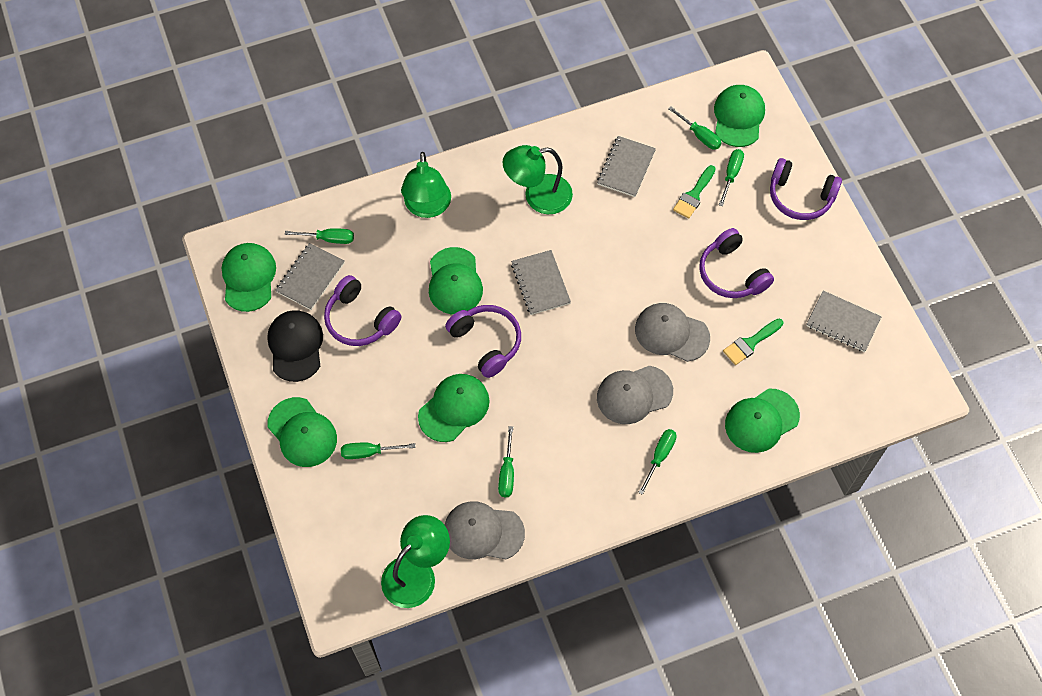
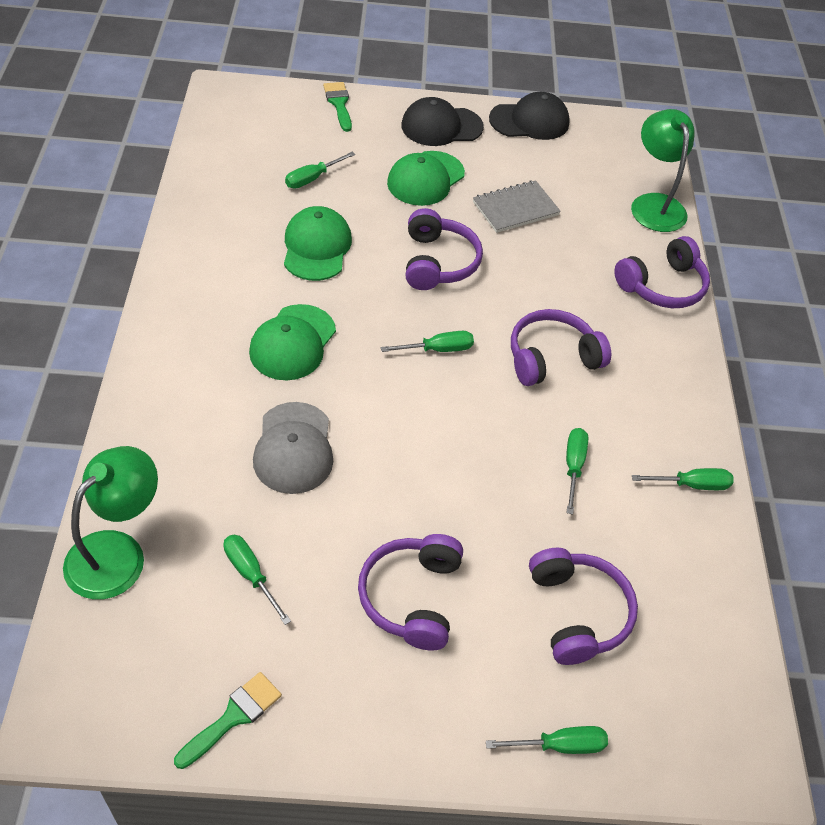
black cap: 1 -> 2
green cap: 6 -> 3
green lamp: 3 -> 2
grey cap: 3 -> 1
grey notebook: 4 -> 1
purple headphones: 4 -> 5

